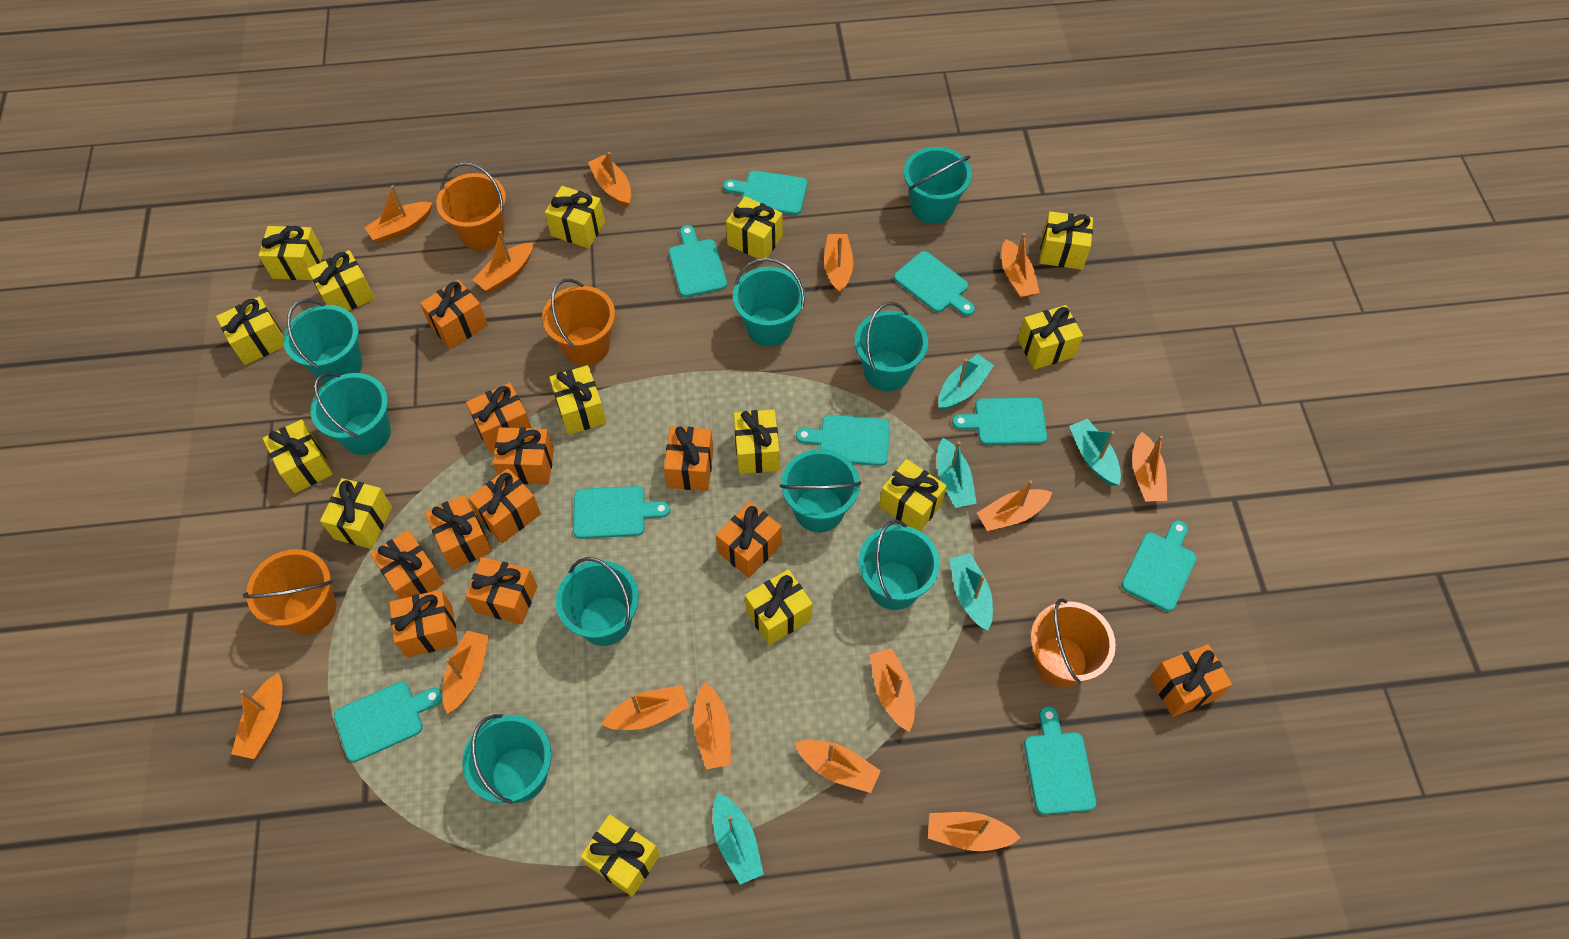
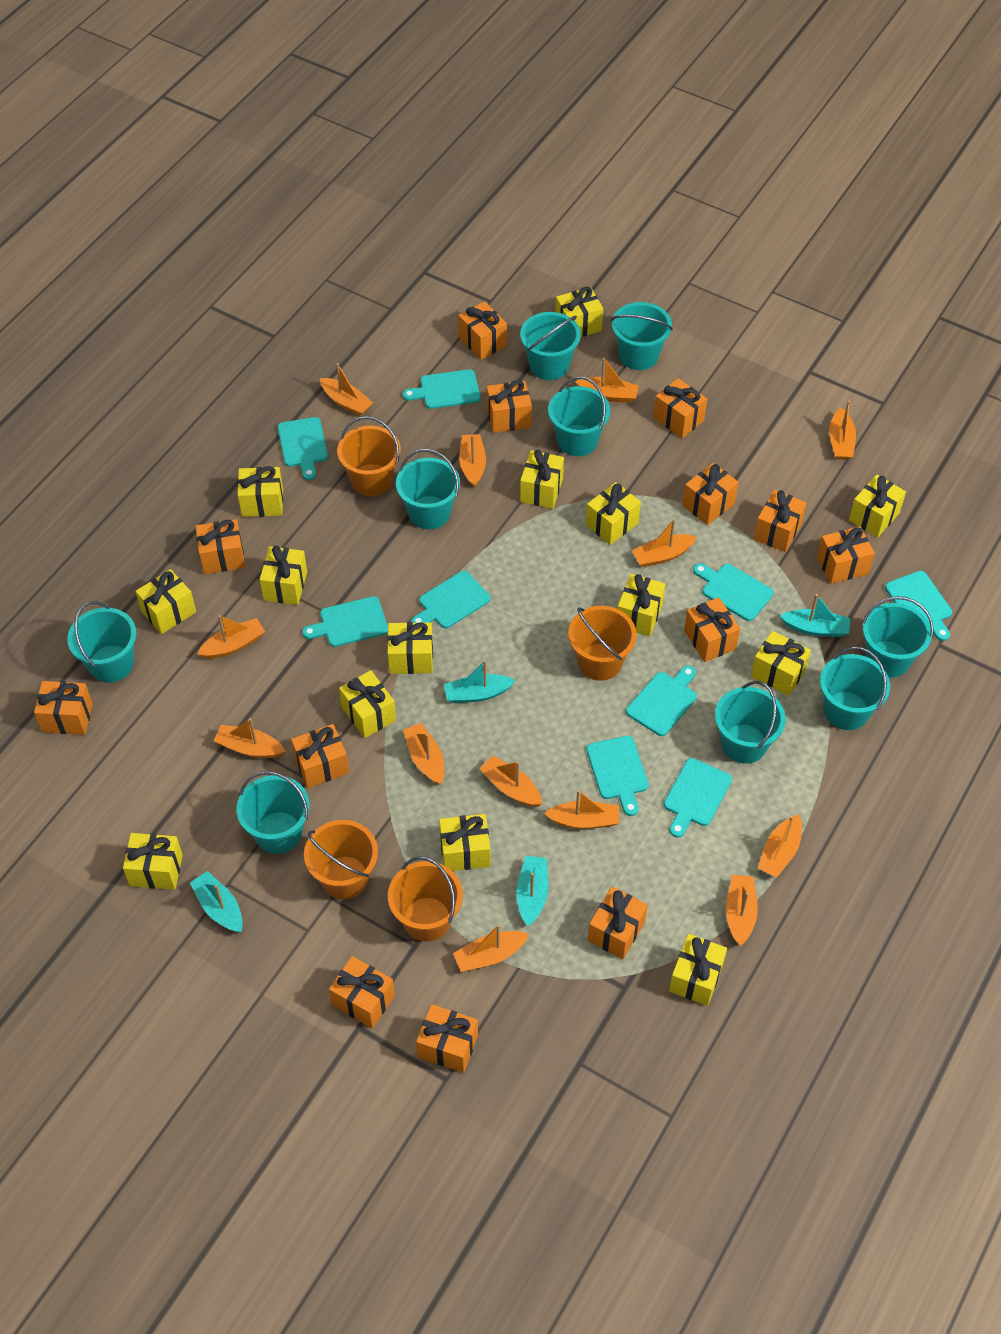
orange boat: 14 -> 13
orange gift: 11 -> 13
turquoise boat: 5 -> 4

